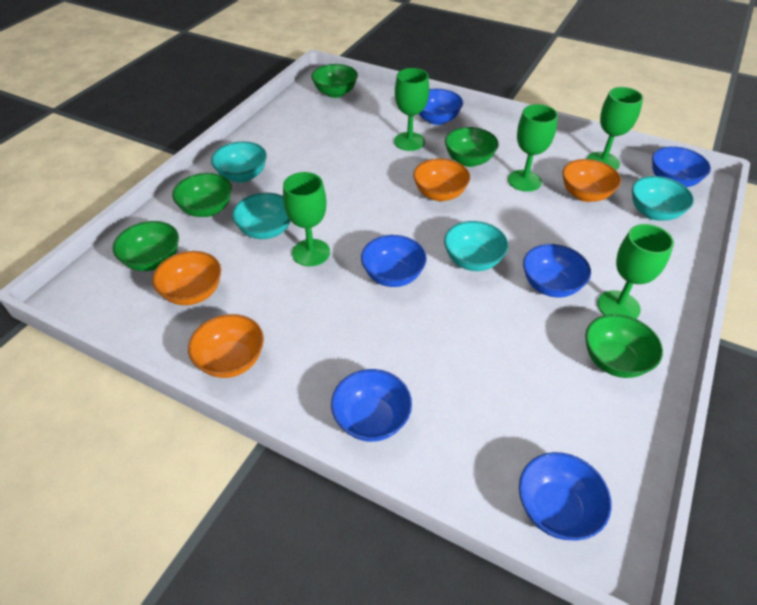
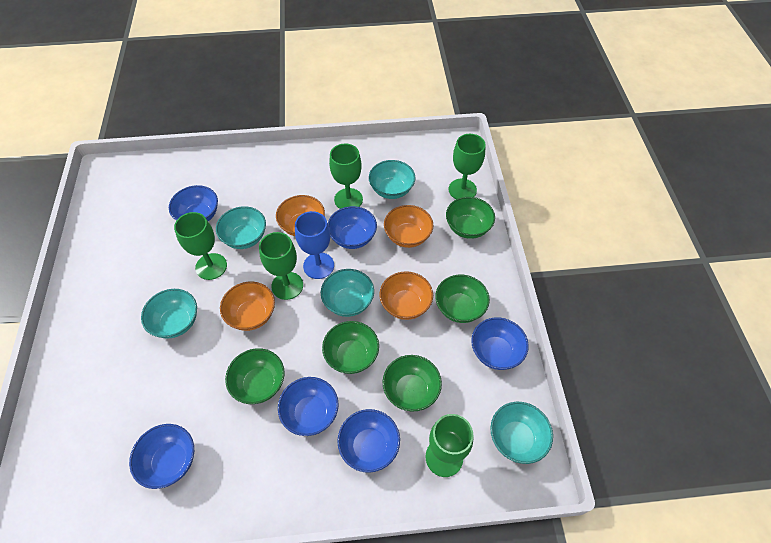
blue goblet: 0 -> 1
turquoise bowl: 4 -> 5

